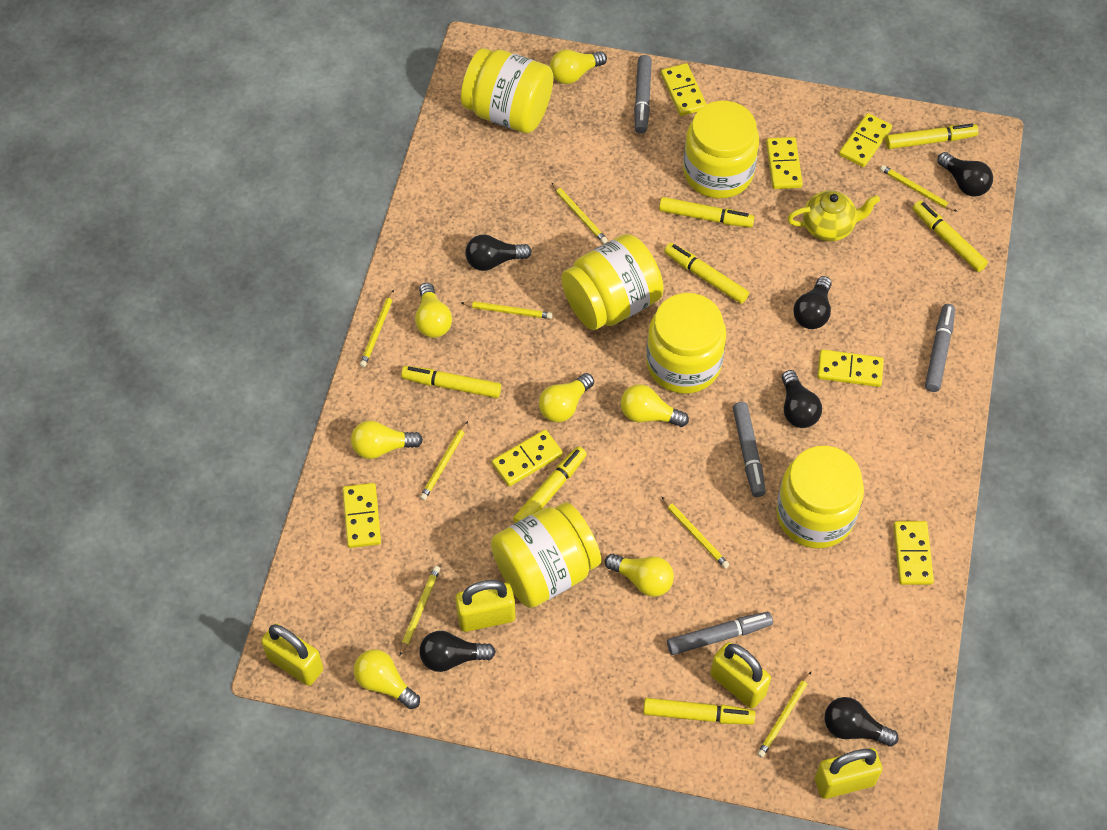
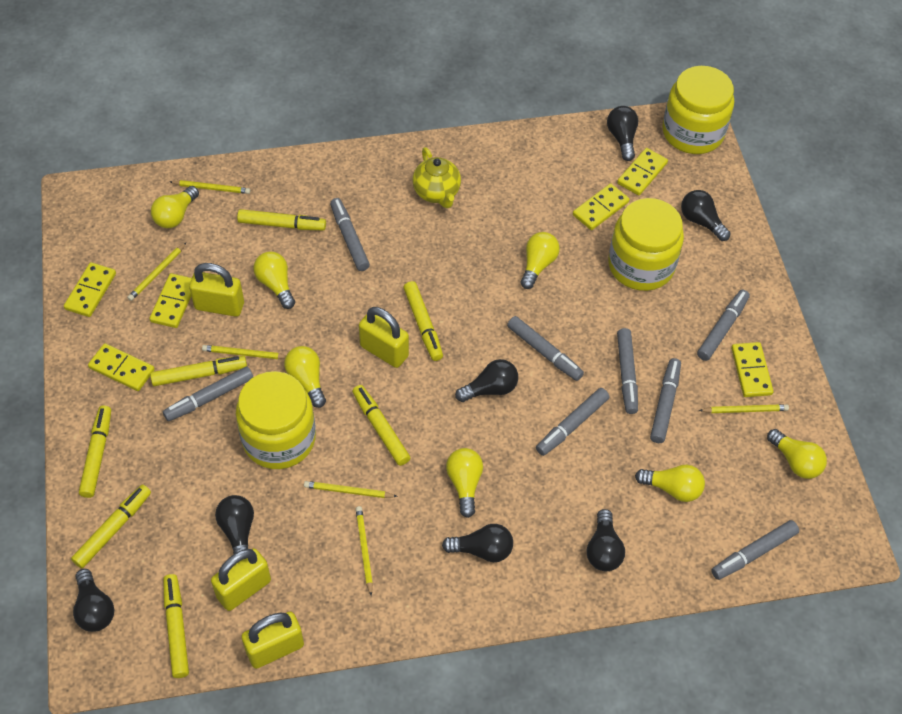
black light bulb: 6 -> 7
grey marker: 4 -> 8
yellow domino: 7 -> 6
yellow jar: 6 -> 3
yellow pencil: 8 -> 6

